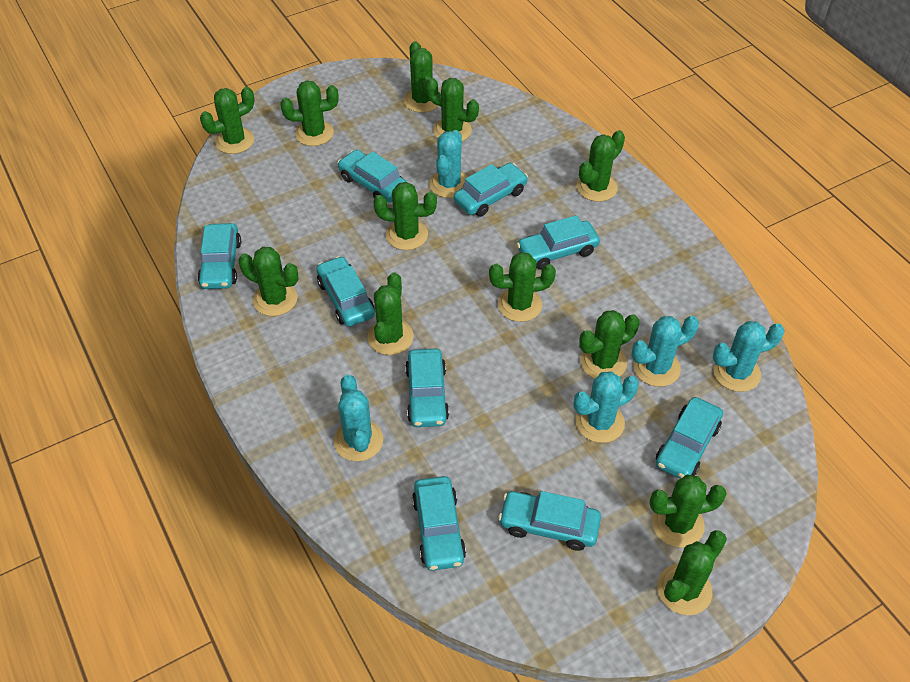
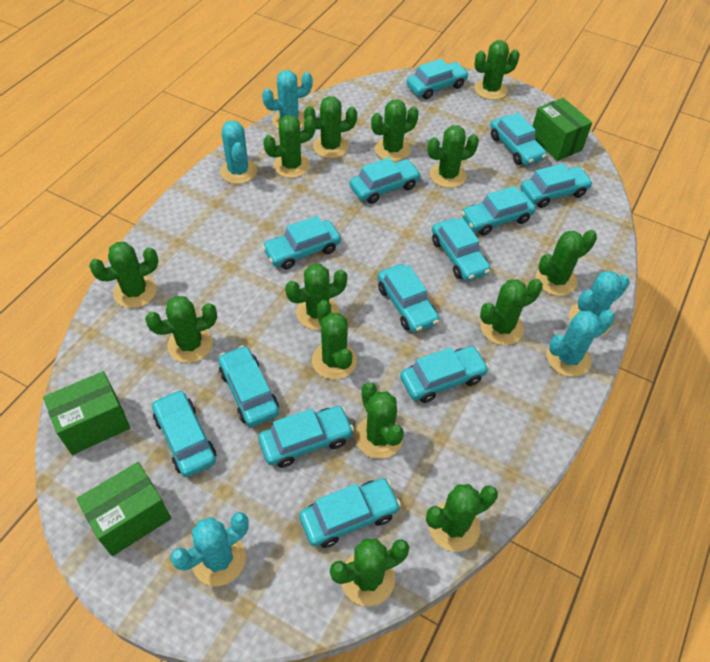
green box: 0 -> 3
green cactus: 12 -> 14
turquoise car: 9 -> 13

